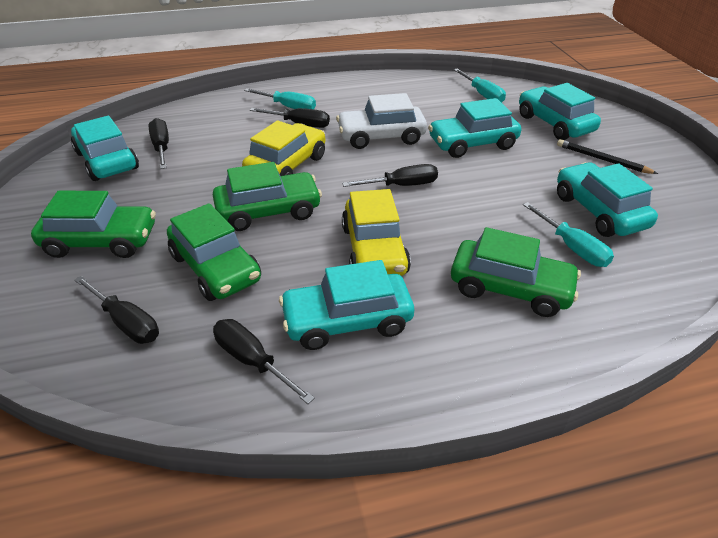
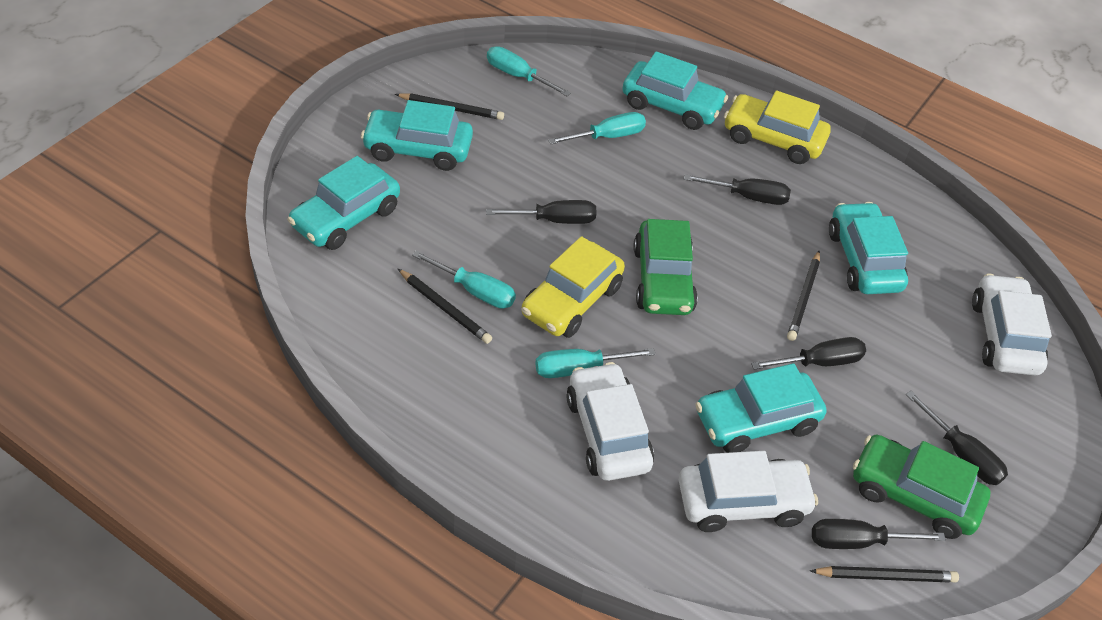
black pencil: 1 -> 4
green car: 4 -> 2
turquoise screwdriver: 3 -> 4
white car: 1 -> 3

